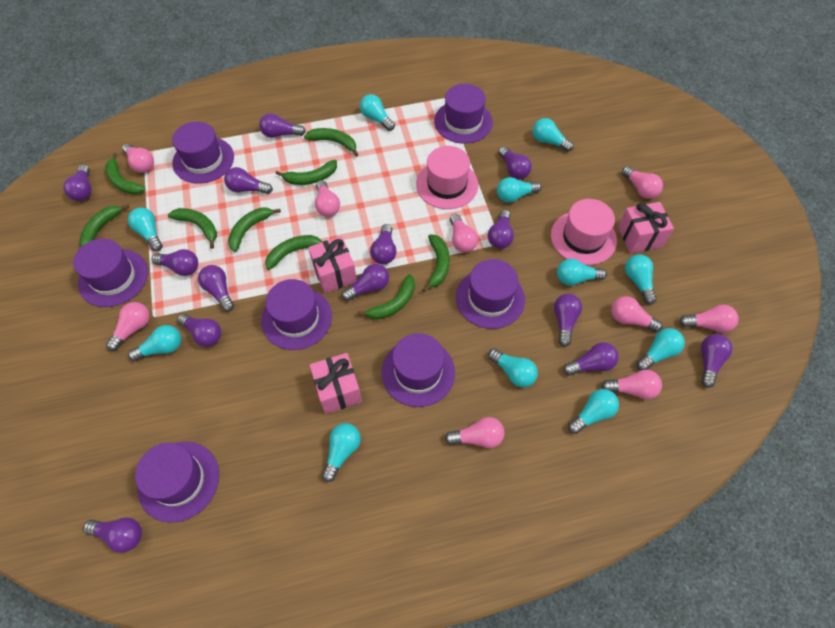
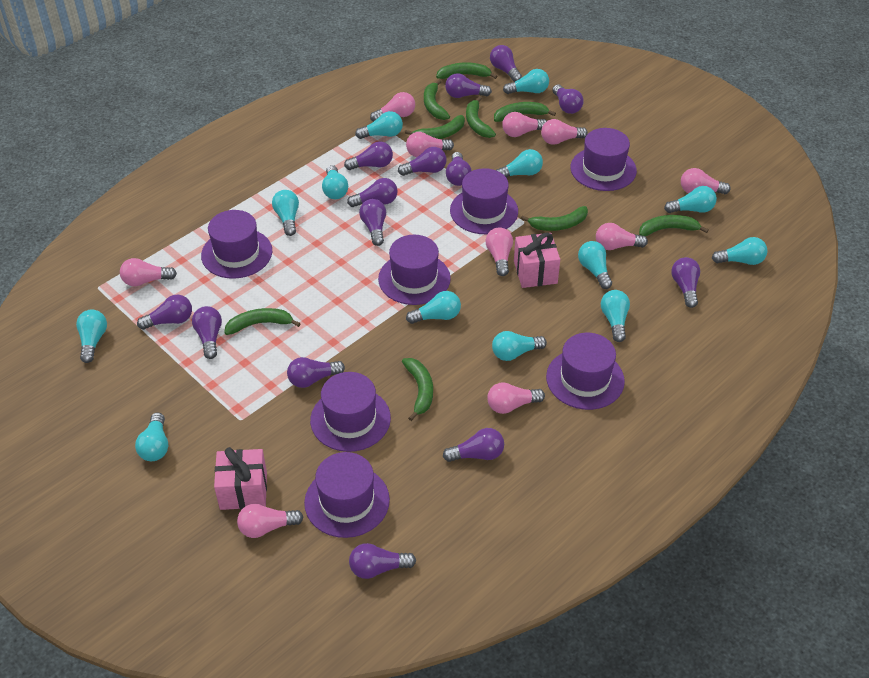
pink gift: 3 -> 2
pink hat: 2 -> 0
pink light bulb: 9 -> 10
turquoise light bulb: 11 -> 13

